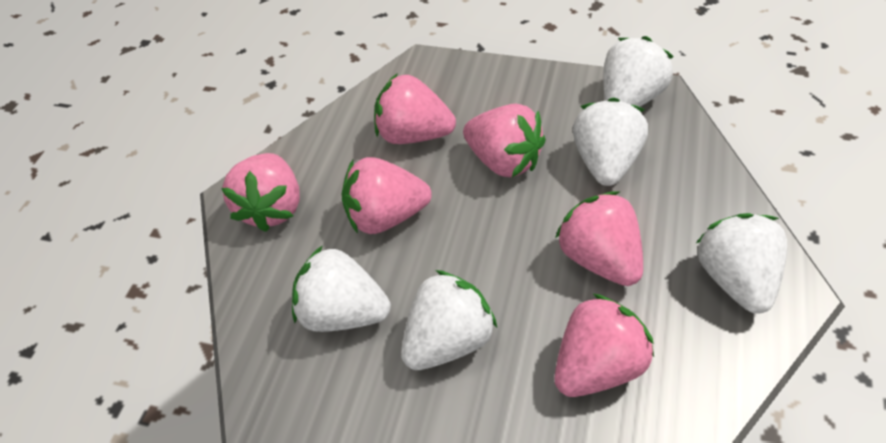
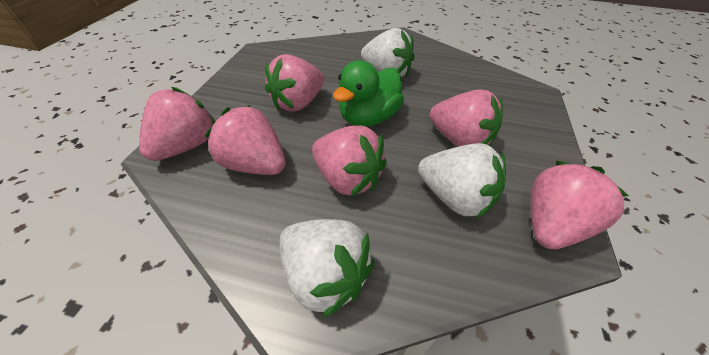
green duck: 0 -> 1
white strawberry: 5 -> 3

